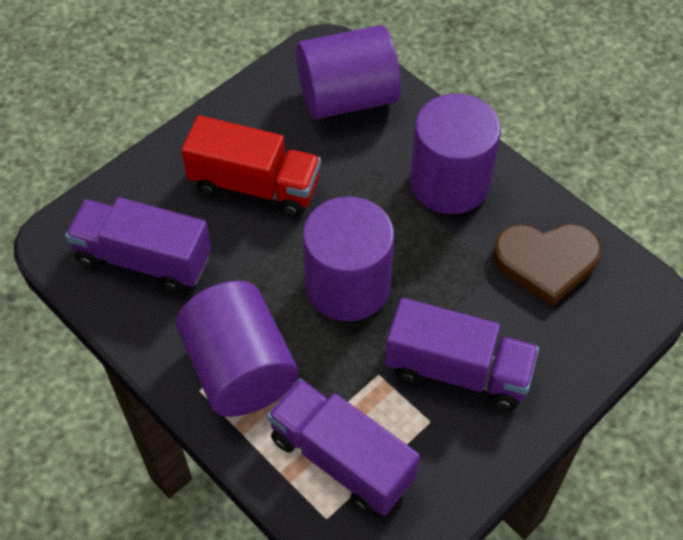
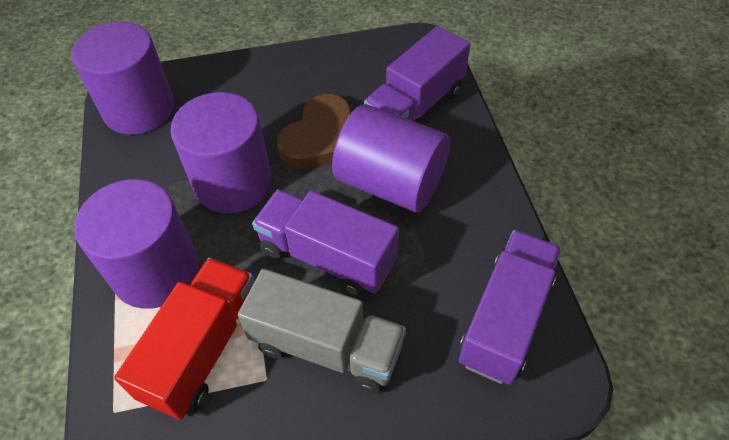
grey truck: 0 -> 1

